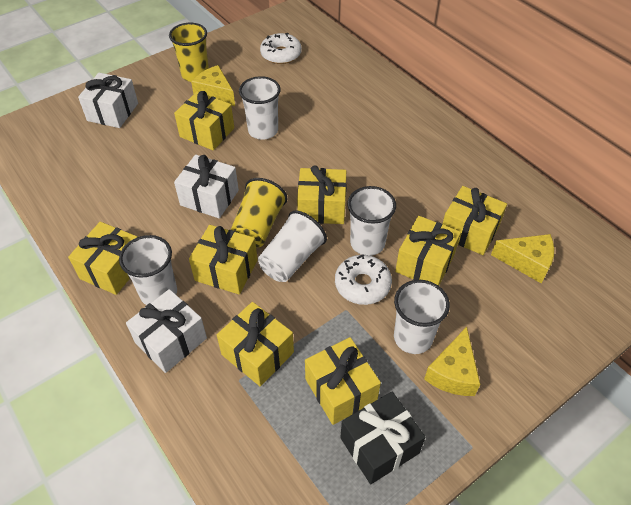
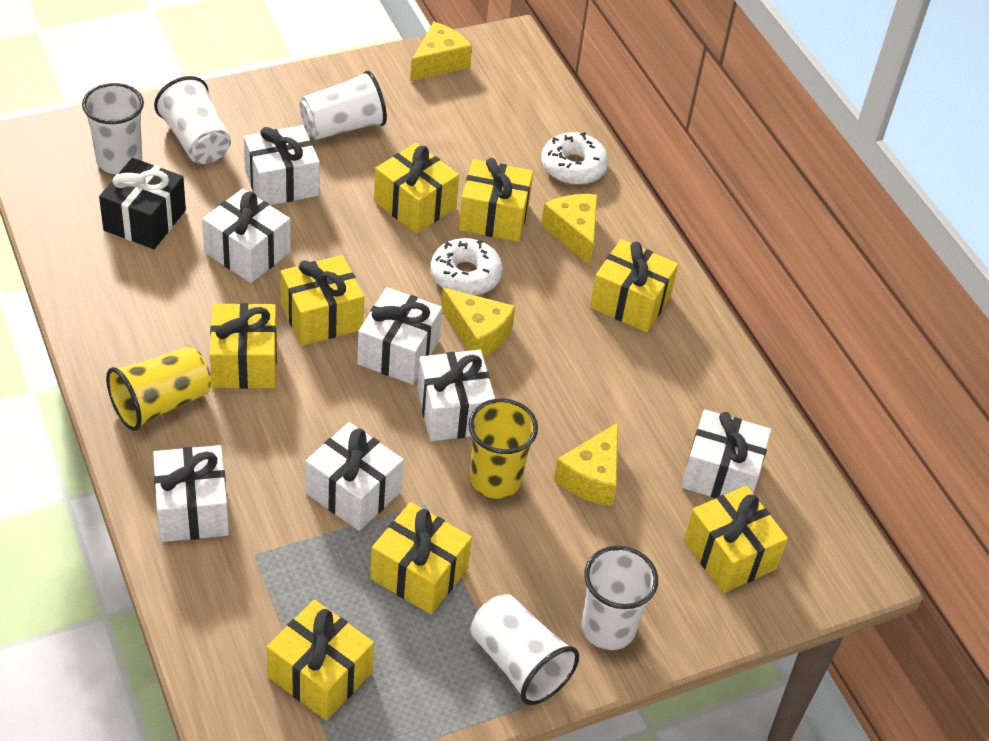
white gift: 3 -> 7
yellow cheese: 3 -> 4

